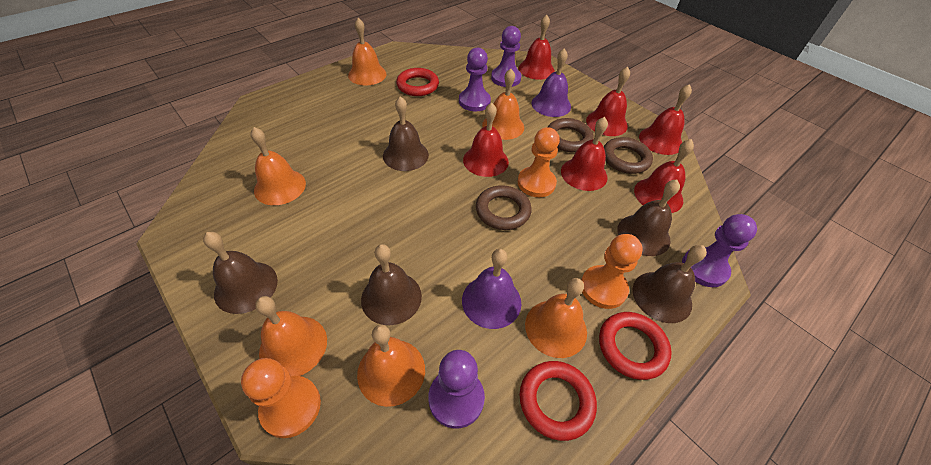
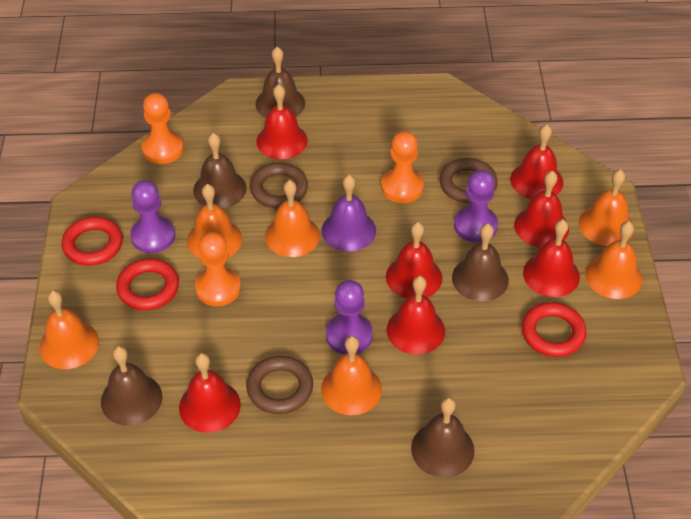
purple bell: 2 -> 1
purple pawn: 4 -> 3
red bell: 6 -> 7

